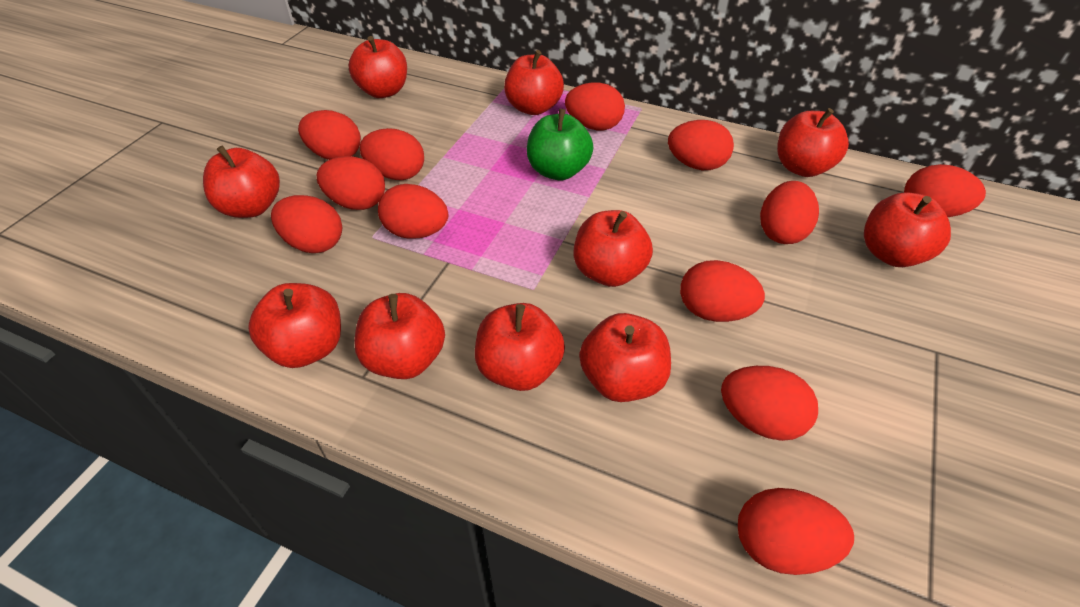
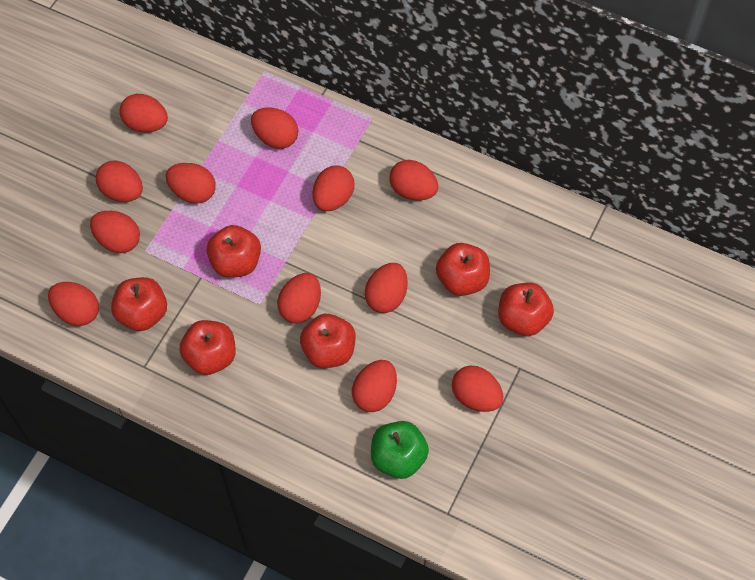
red apple: 10 -> 6

